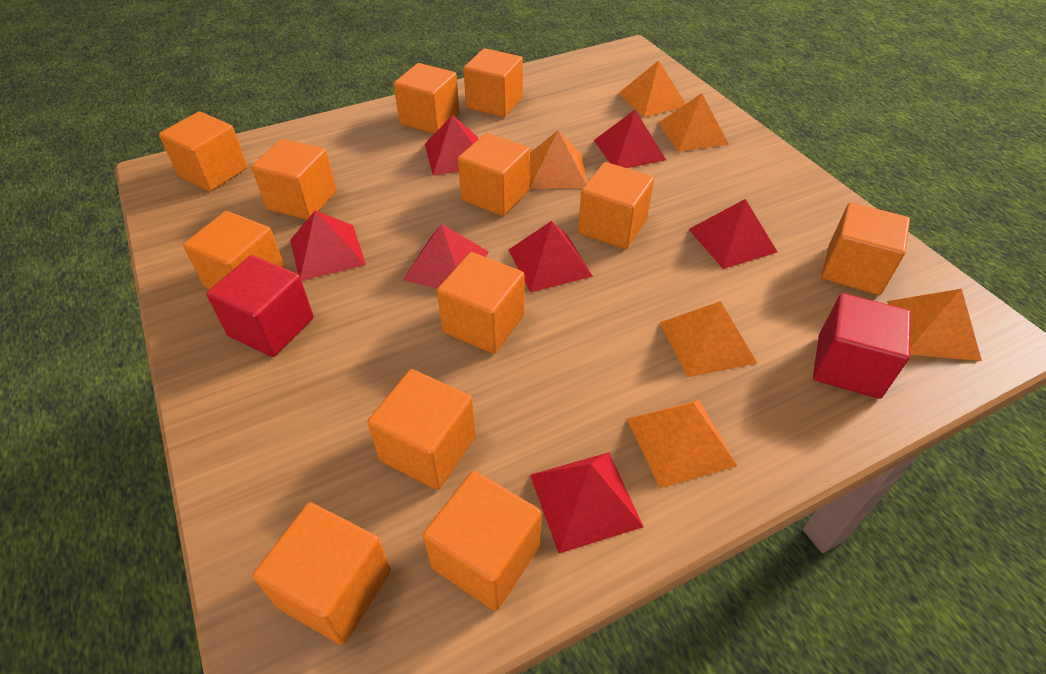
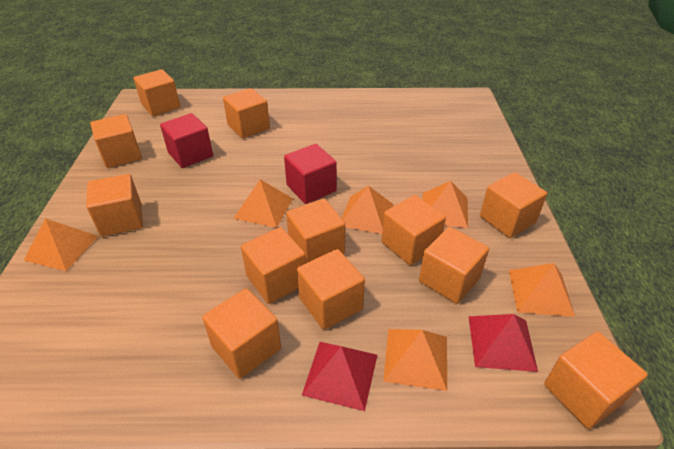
red pyramid: 7 -> 2

